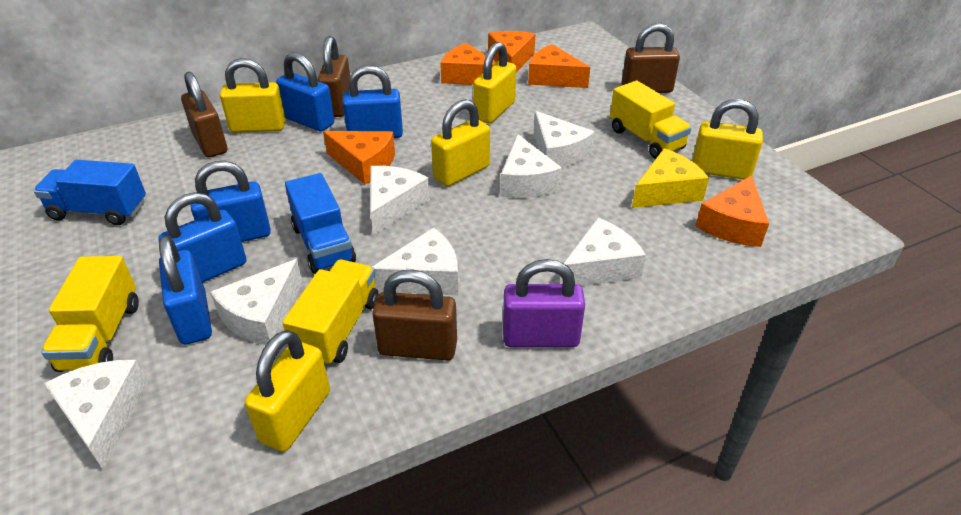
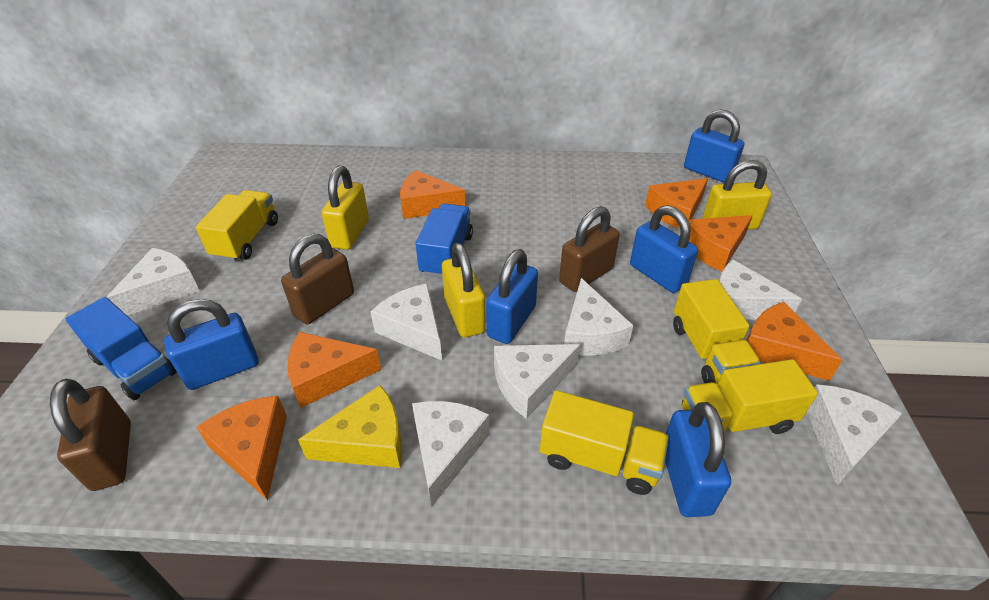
brown padlock: 4 -> 3
orange cheese: 5 -> 6
purple padlock: 1 -> 0
yellow padlock: 5 -> 3
yellow truck: 3 -> 4

